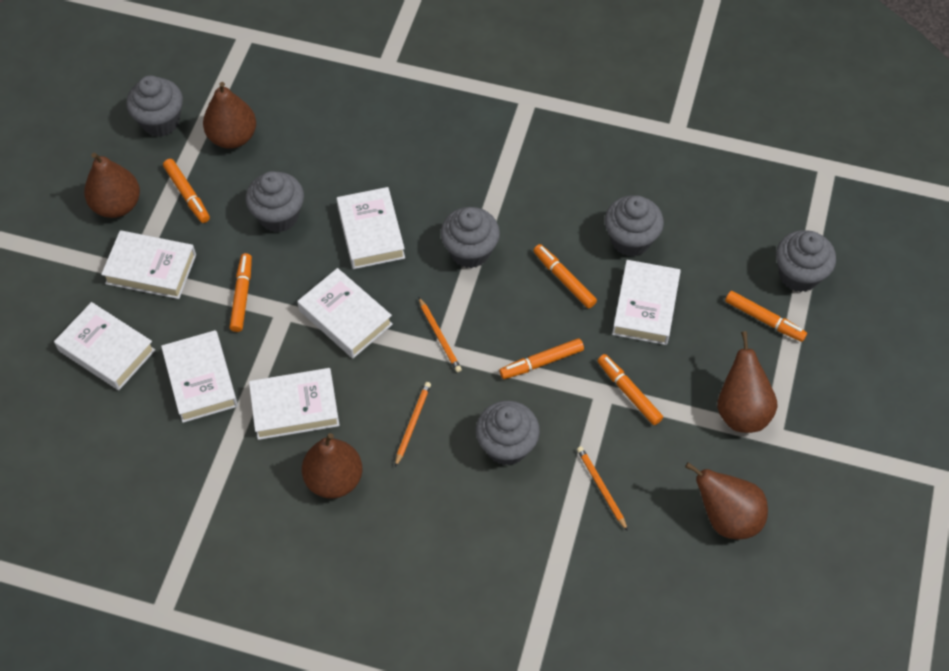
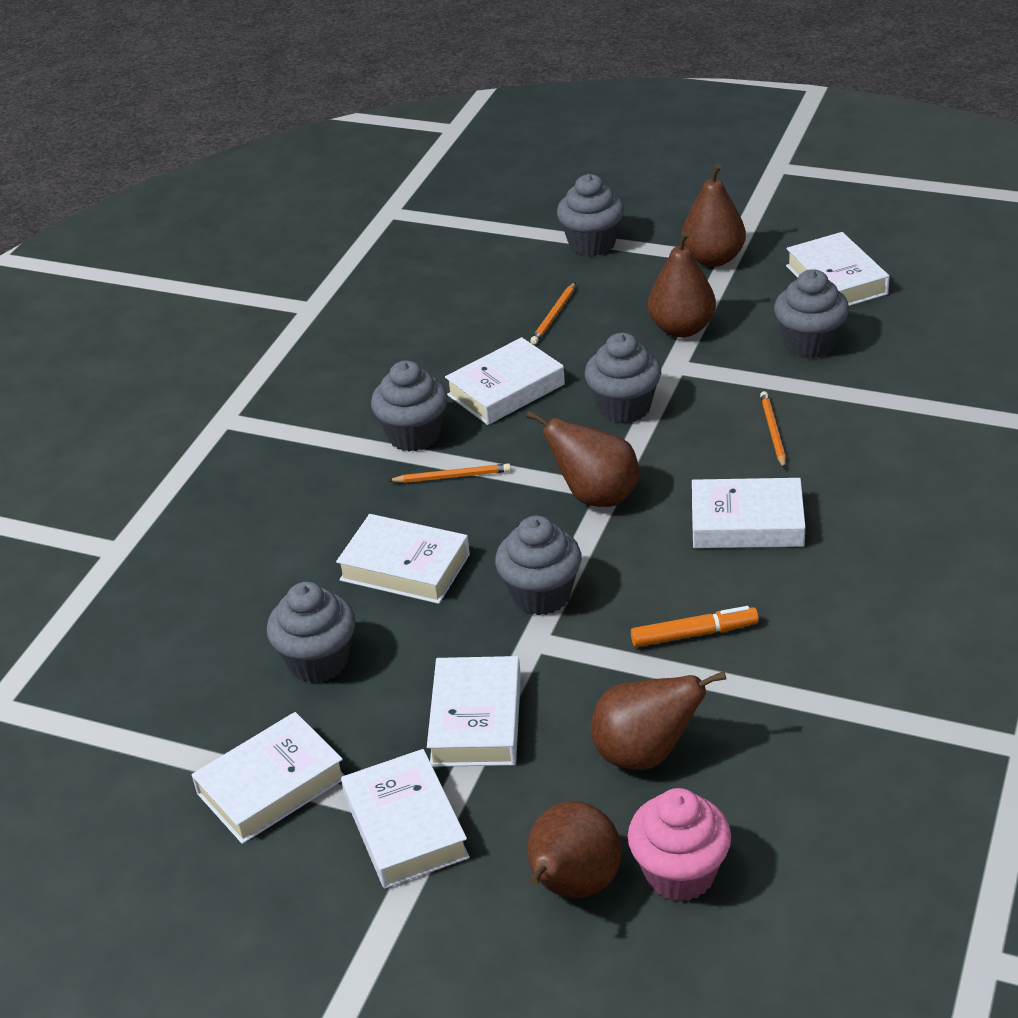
orange marker: 6 -> 1
pink cupcake: 0 -> 1

